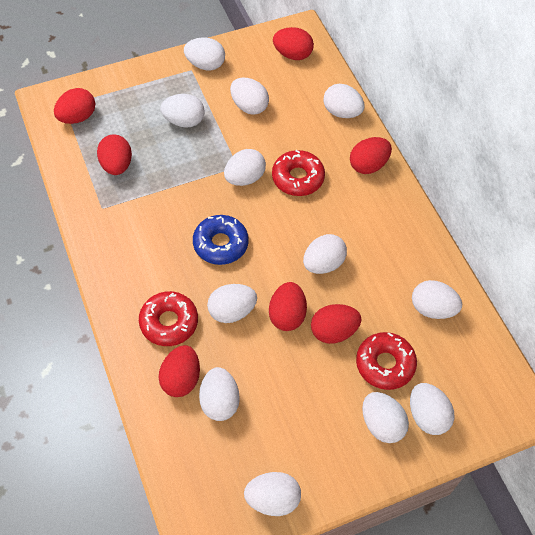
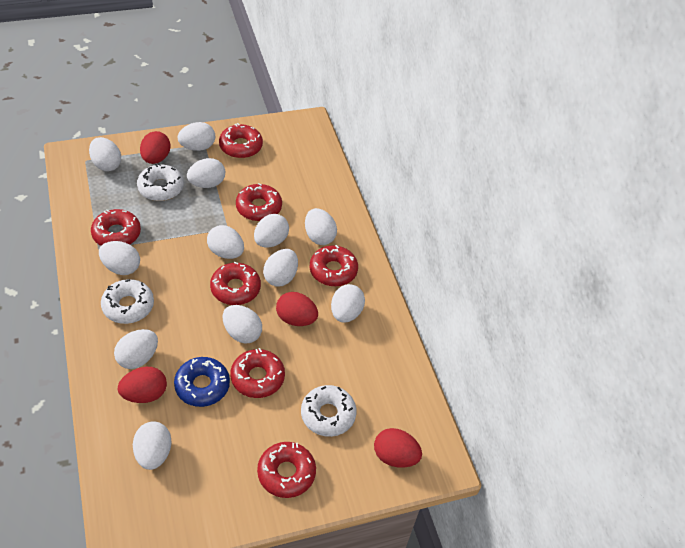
red donut: 3 -> 7
red egg: 7 -> 4
white donut: 0 -> 3

